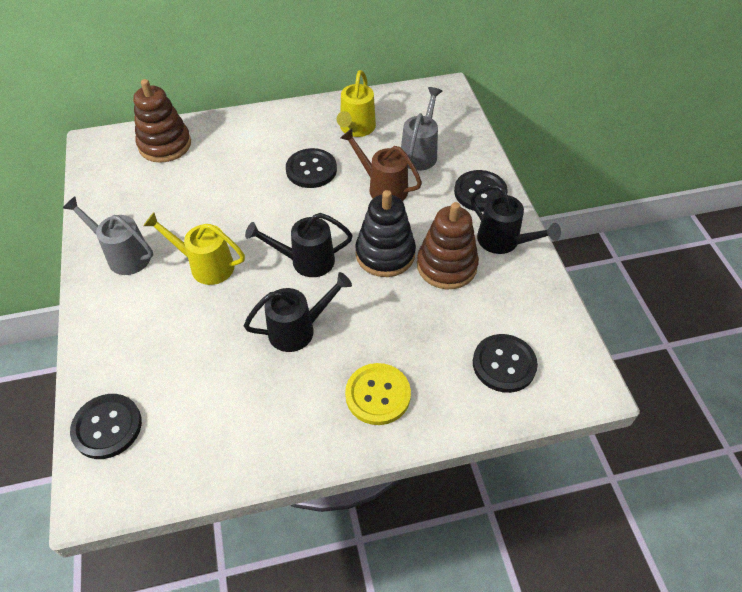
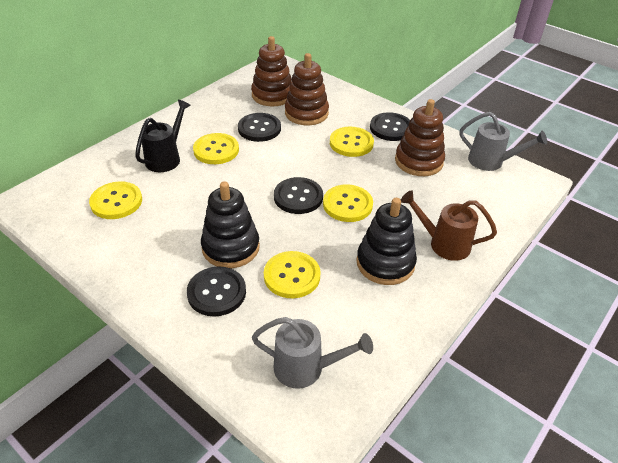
black stacking toy: 1 -> 2
black watering can: 3 -> 1
brown stacking toy: 2 -> 3
yellow button: 1 -> 5
yellow watering can: 2 -> 0

